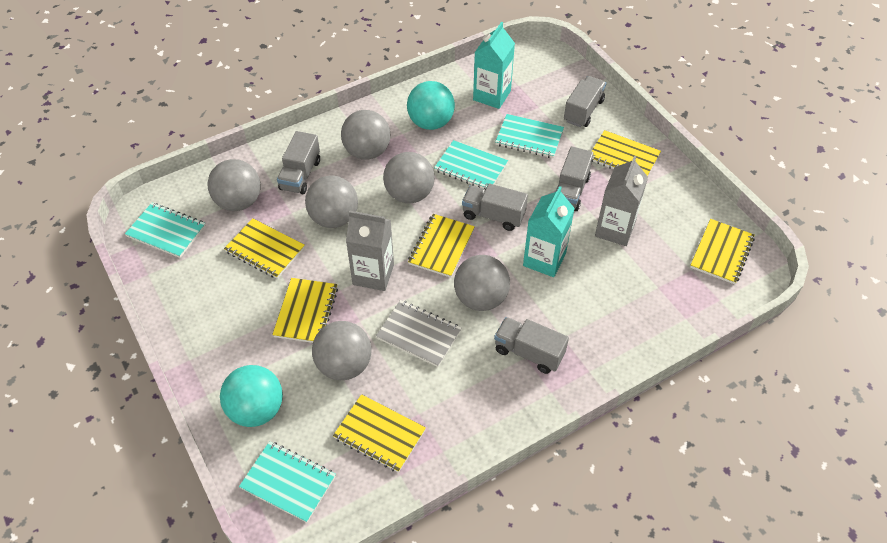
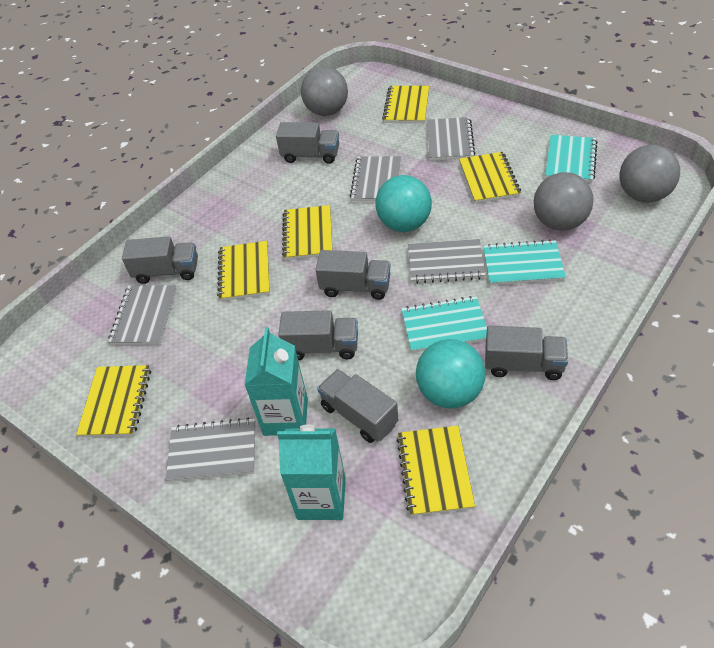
grey ball: 6 -> 3
grey carton: 2 -> 0
grey notebook: 1 -> 5
grey truck: 5 -> 6
turquoise notebook: 4 -> 3

